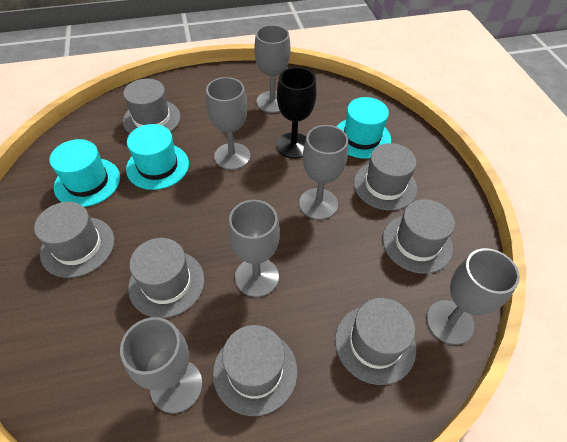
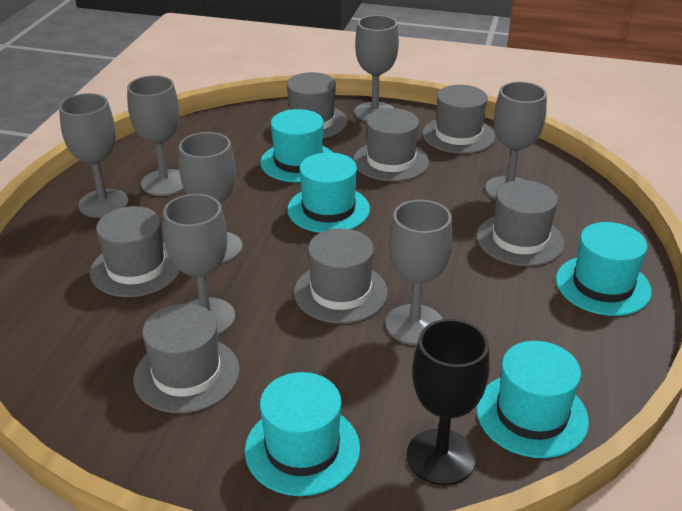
grey goblet: 6 -> 7
turquoise hat: 3 -> 5

